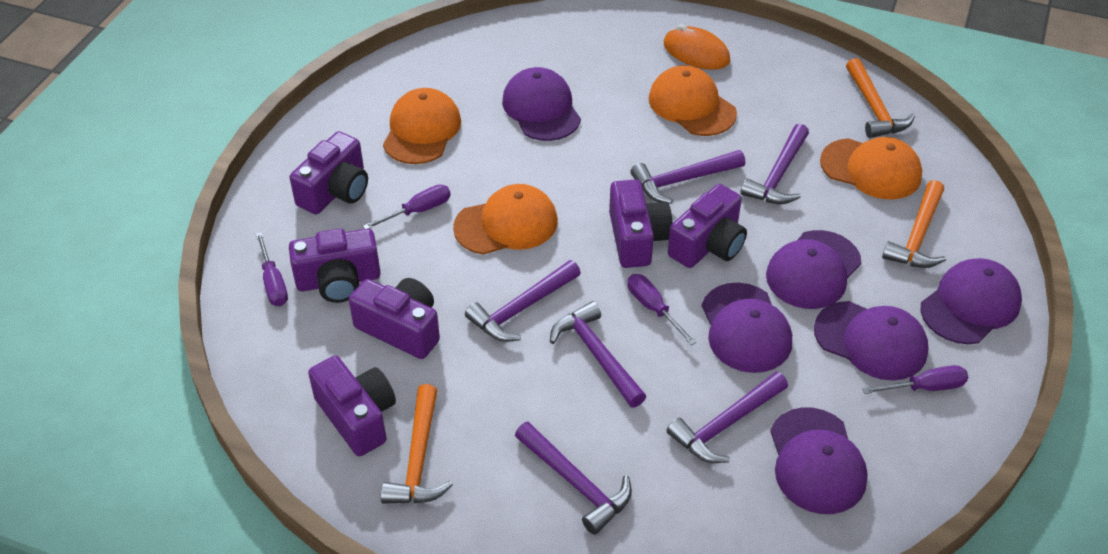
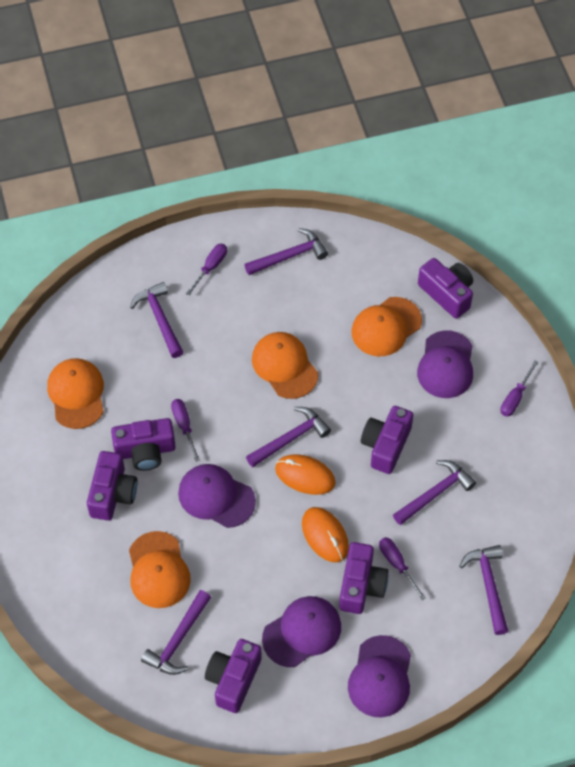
orange hammer: 3 -> 0
orange mouse: 1 -> 2
purple cap: 6 -> 4

